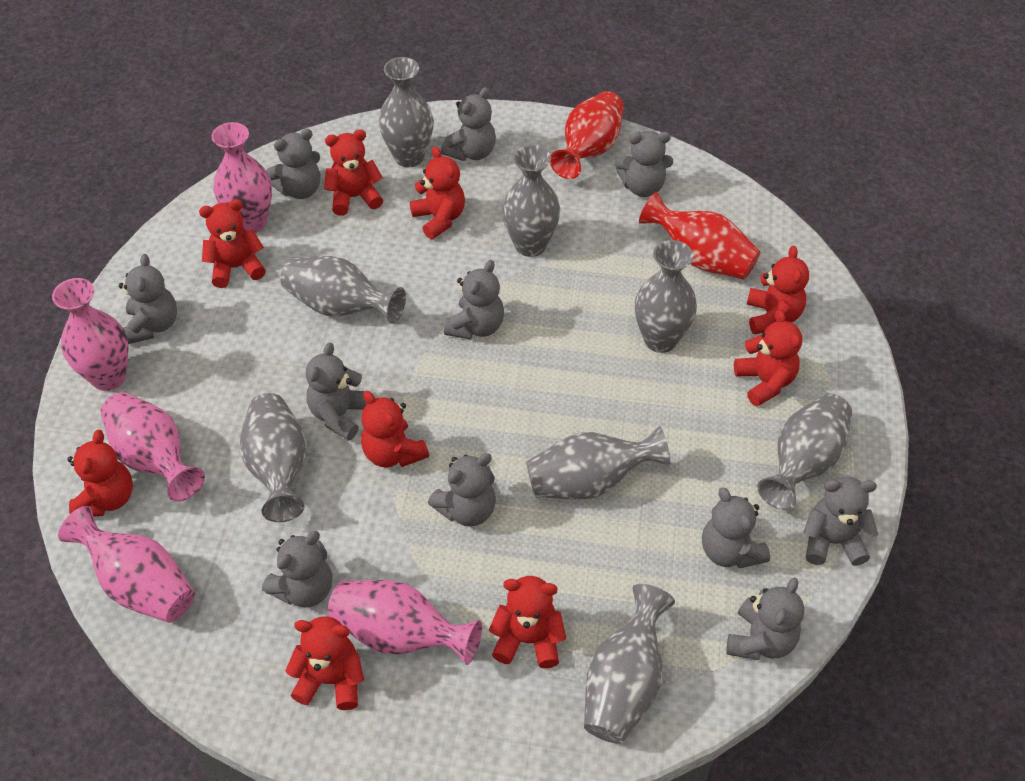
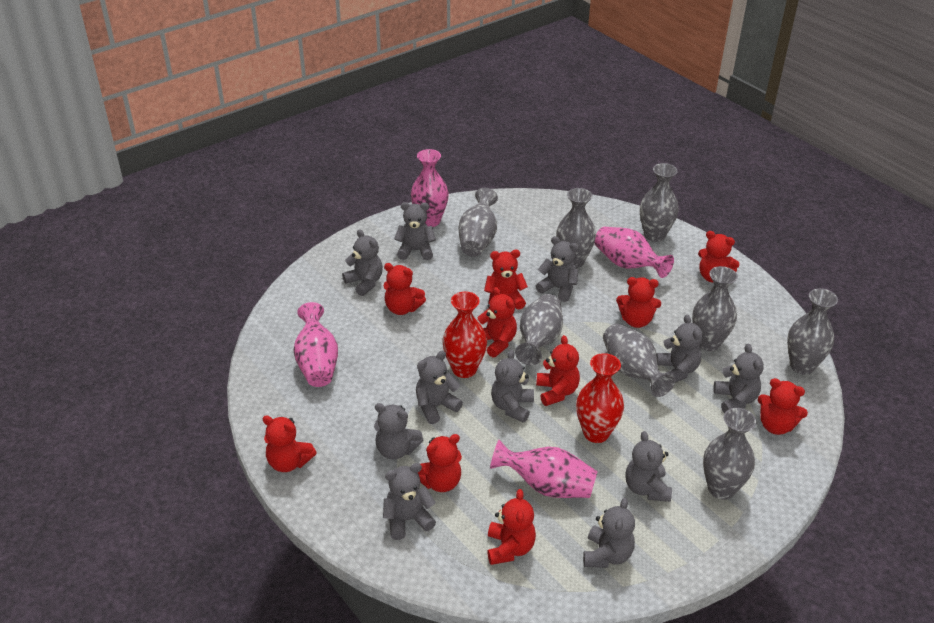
pink vase: 5 -> 4
red teddy bear: 9 -> 10

